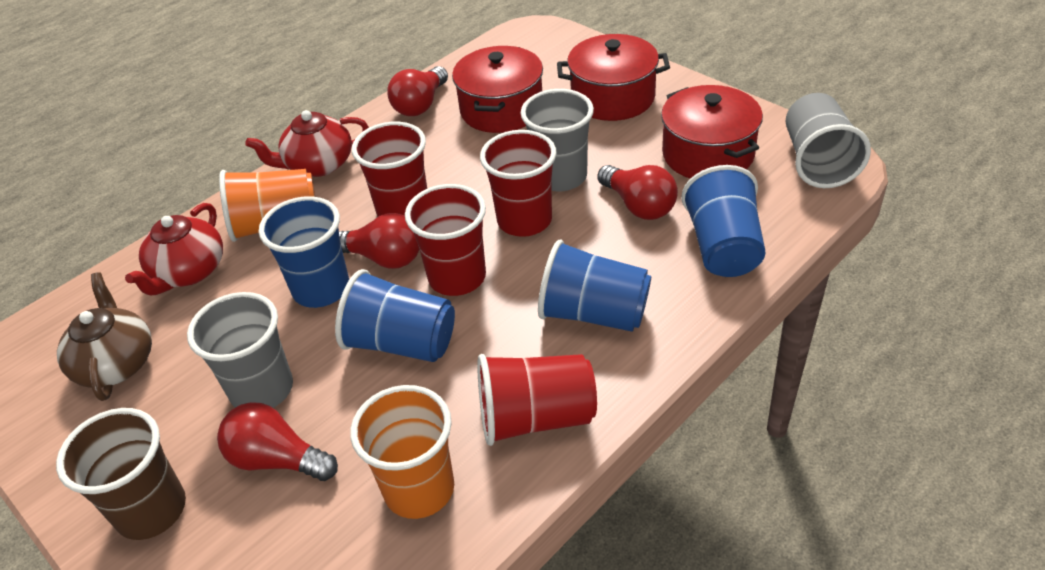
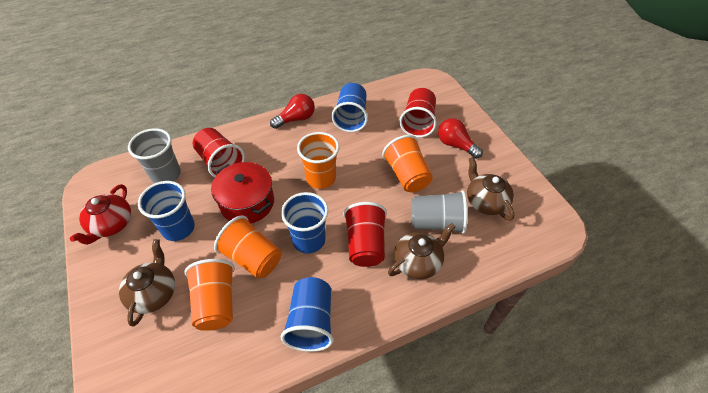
brown cup: 1 -> 0
brown teapot: 1 -> 3
grey cup: 3 -> 2
orange cup: 2 -> 4
red cup: 4 -> 3
red light bulb: 4 -> 2
red pot: 3 -> 1
red teapot: 2 -> 1

